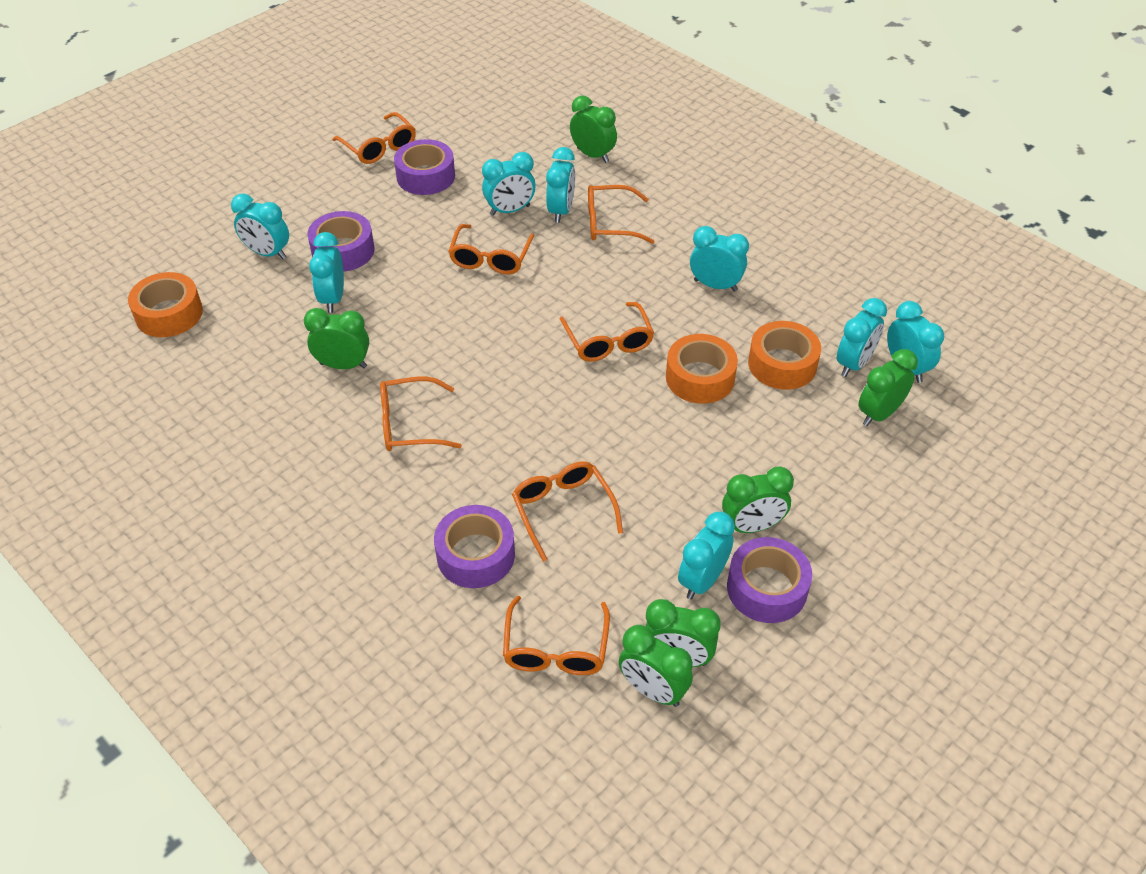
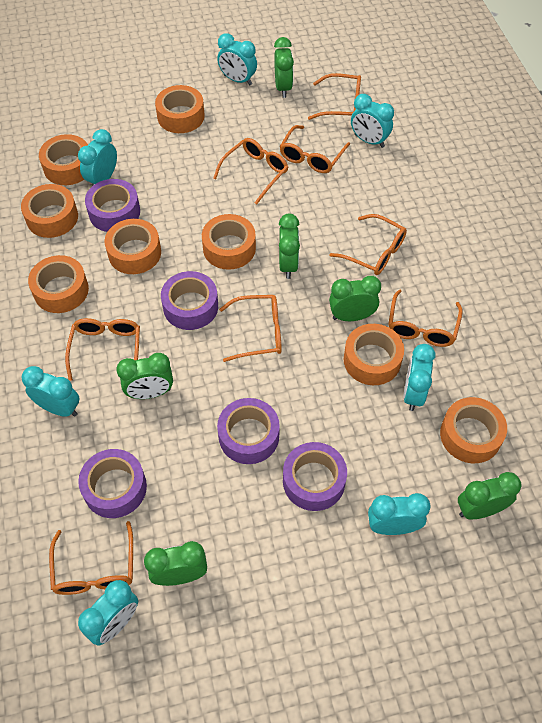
orange glasses: 7 -> 8
orange tape: 3 -> 8
purple tape: 4 -> 5
turquoise clock: 8 -> 7

